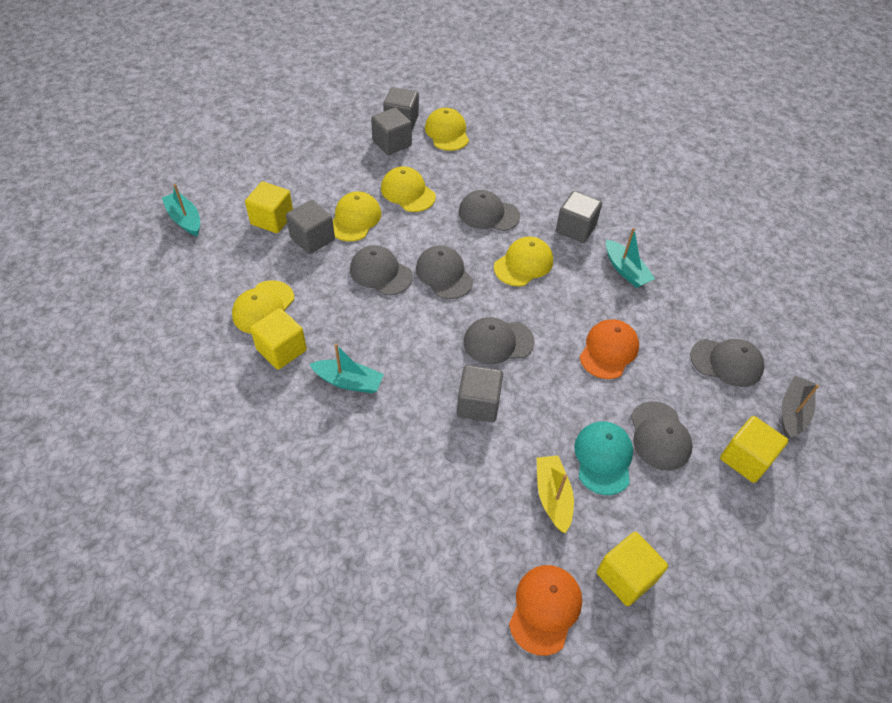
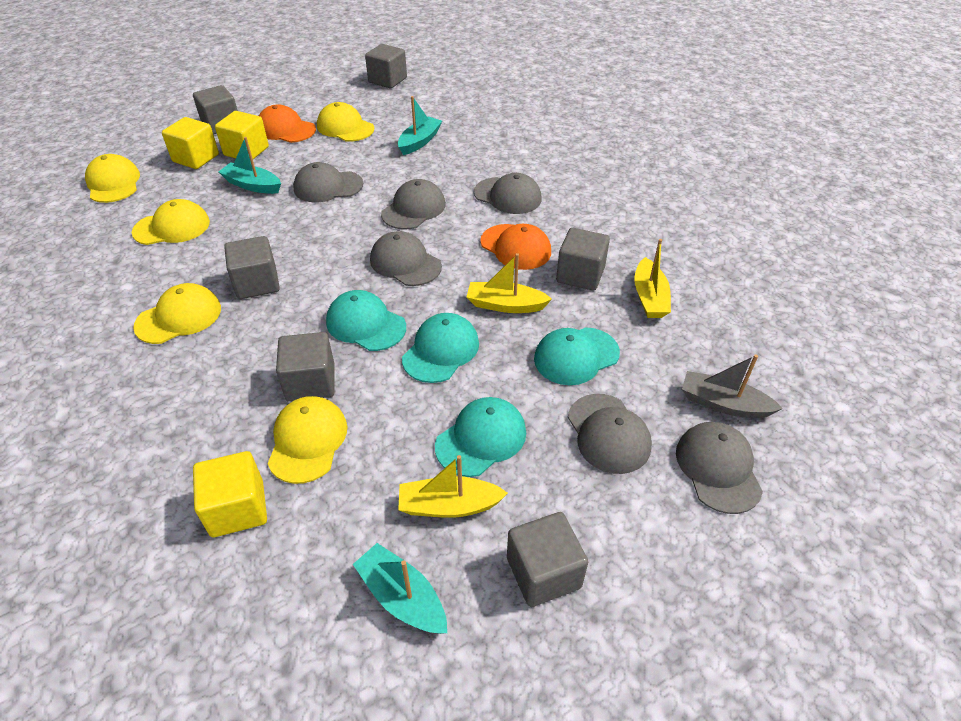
grey cube: 5 -> 6
turquoise cap: 1 -> 4
yellow boat: 1 -> 3
yellow cube: 4 -> 3

